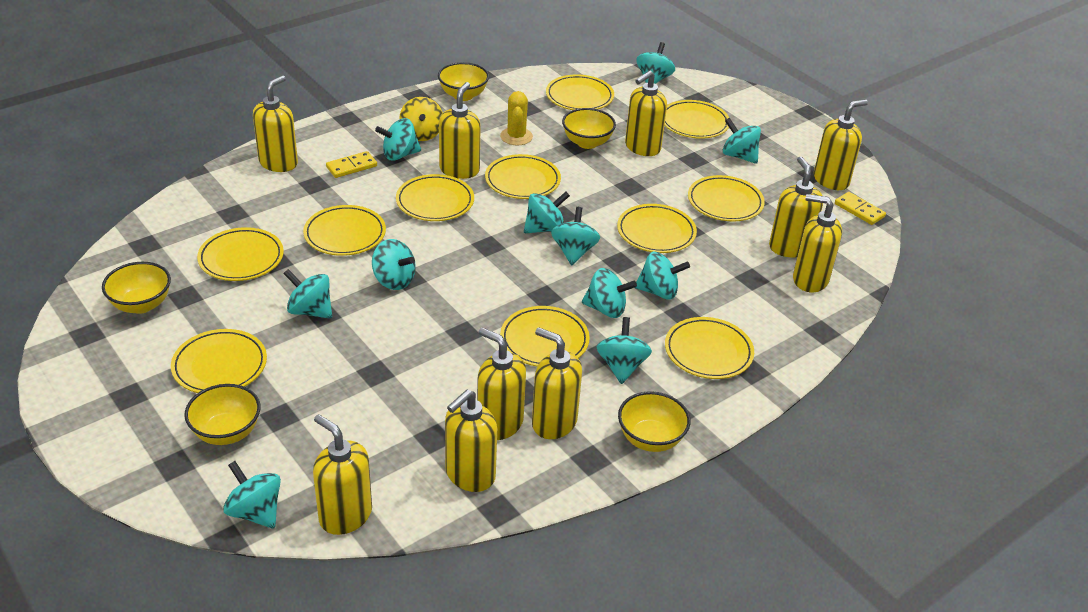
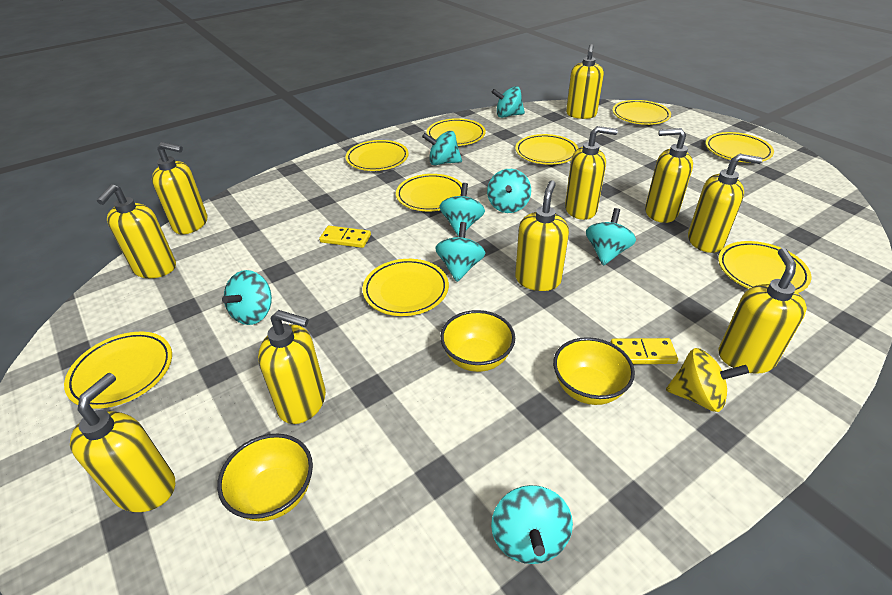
turquoise spinning top: 11 -> 8
yellow bowl: 5 -> 3
yellow cactus: 1 -> 0
yellow plate: 11 -> 9

